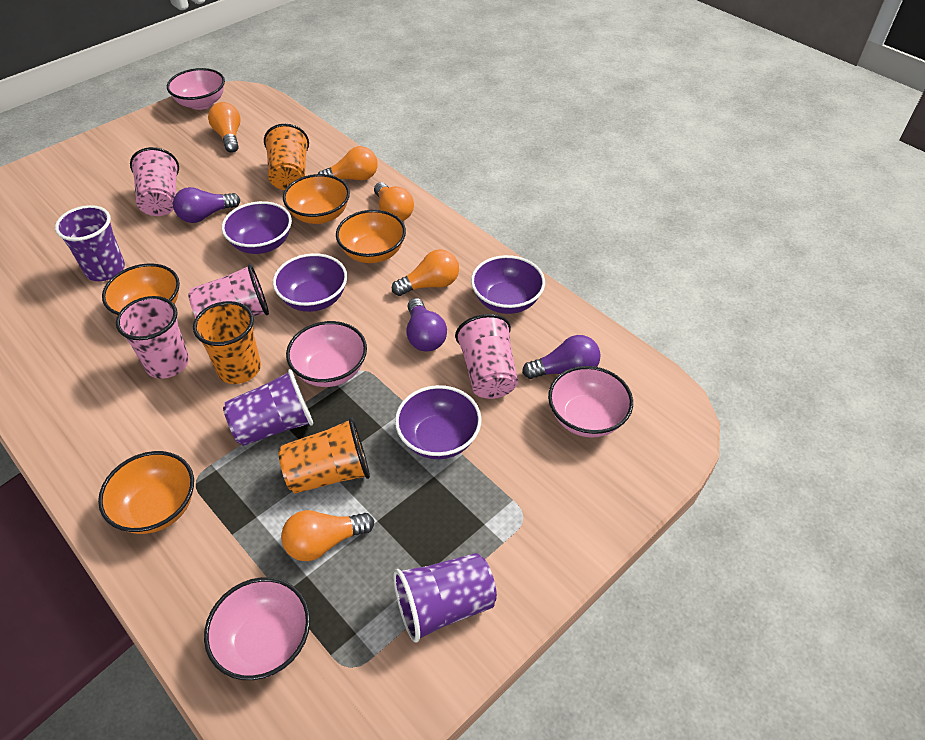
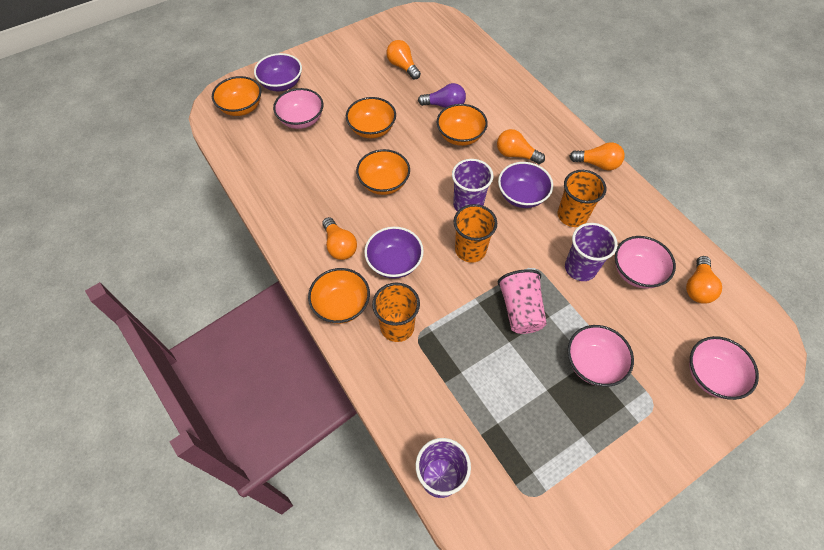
orange bowl: 4 -> 5
pink cup: 4 -> 1
purple bowl: 4 -> 3
purple light bulb: 3 -> 1

